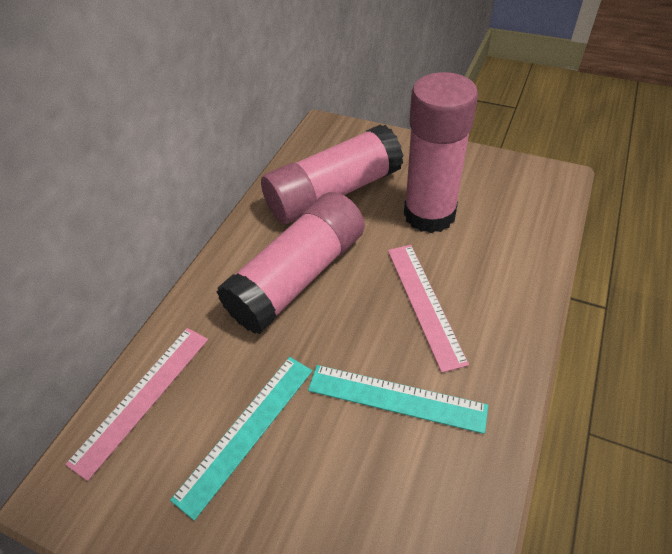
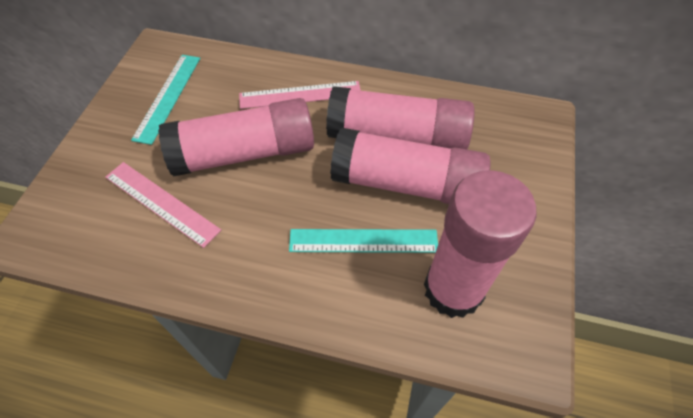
pink glue stick: 3 -> 4

